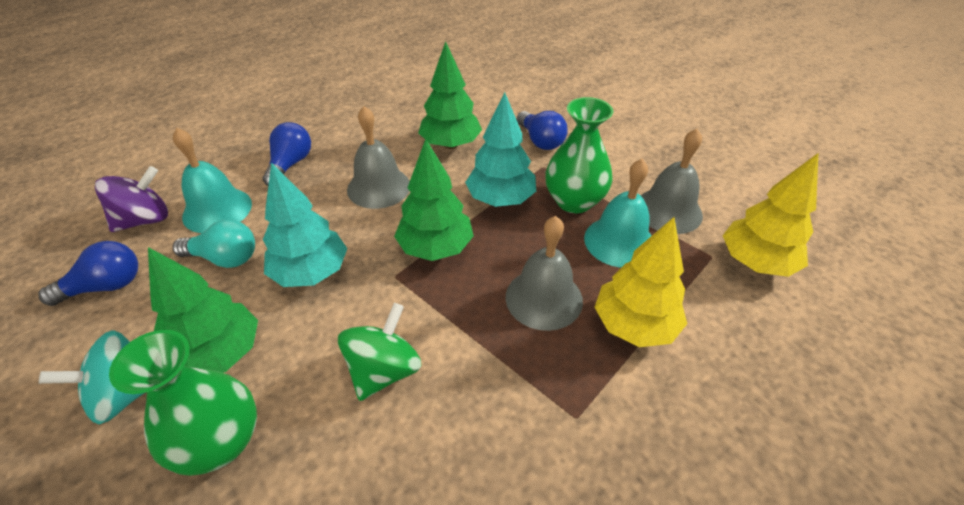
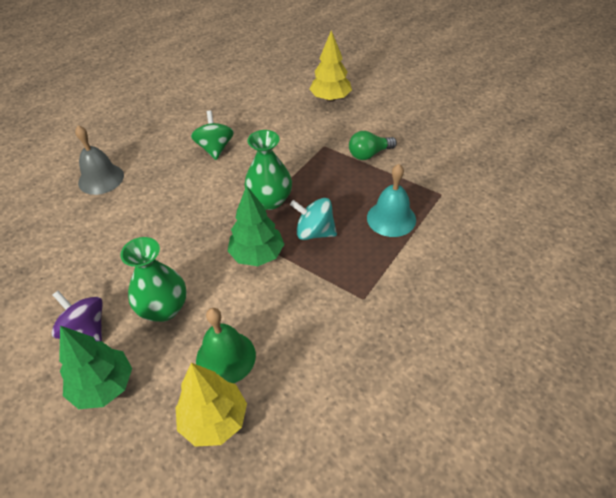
blue light bulb: 3 -> 0
green bell: 0 -> 1
green light bulb: 0 -> 1
green tree: 3 -> 2
grey bell: 3 -> 1
turquoise bell: 2 -> 1
turquoise light bulb: 1 -> 0
turquoise tree: 2 -> 0

